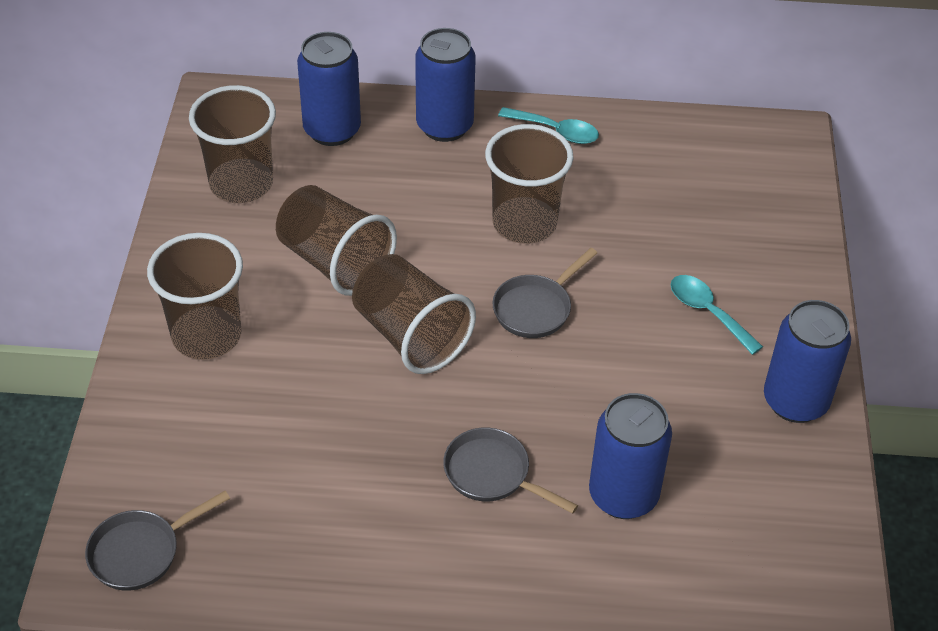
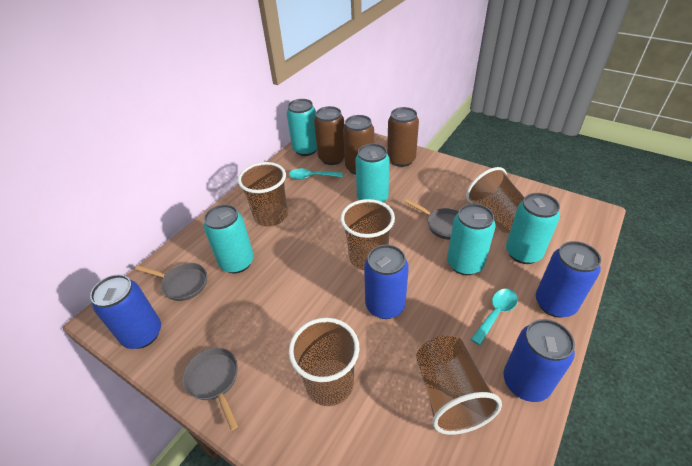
brown can: 0 -> 3
turquoise can: 0 -> 5

